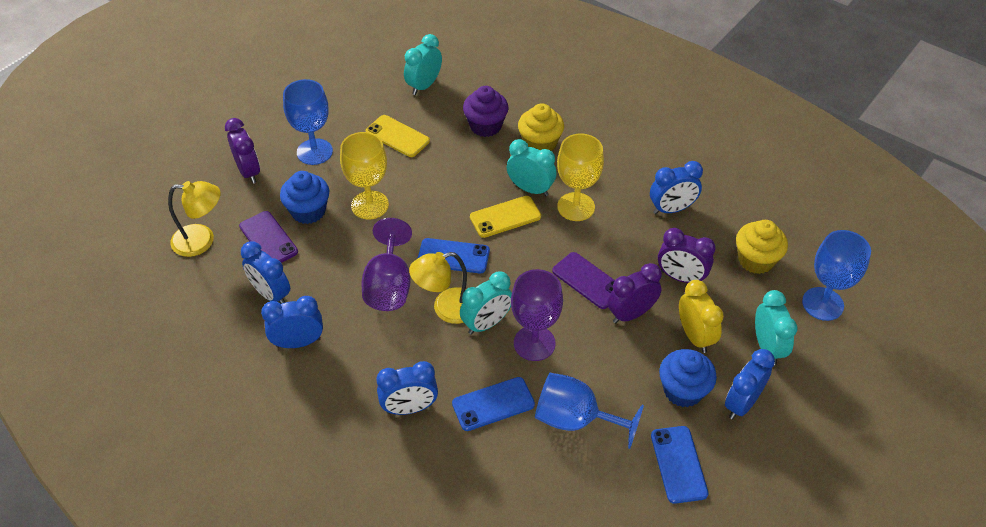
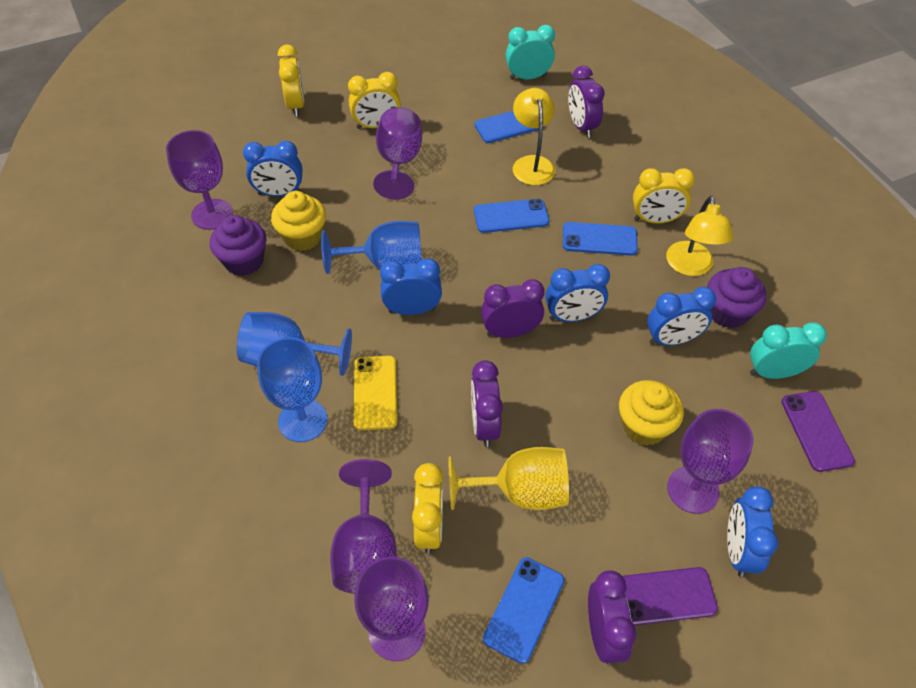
blue cupcake: 2 -> 0
blue phone: 3 -> 4
purple clock: 3 -> 4
purple cupcake: 1 -> 2
purple goblet: 2 -> 5
turquoise clock: 4 -> 2
yellow clock: 1 -> 4
yellow goblet: 2 -> 1
yellow phone: 2 -> 1

